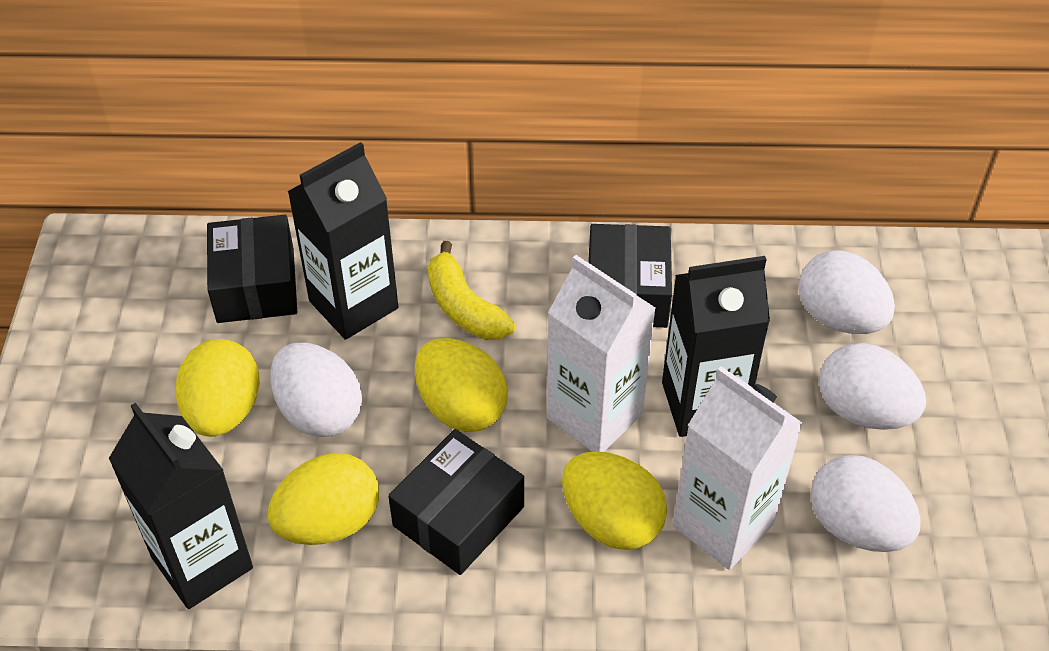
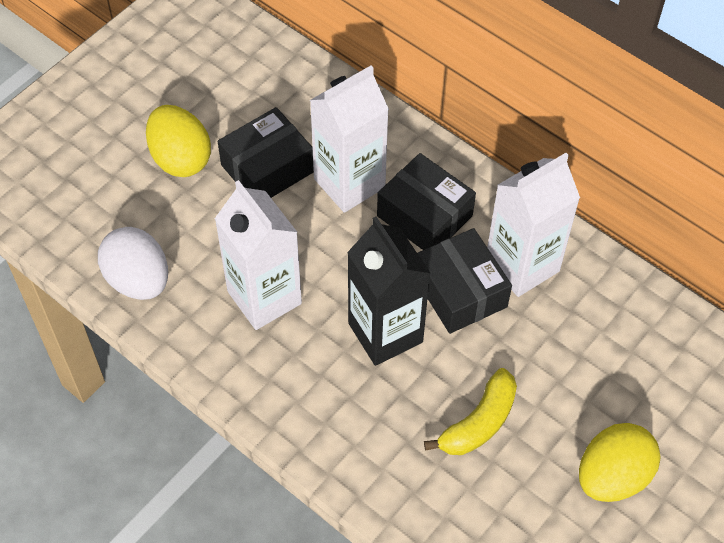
black carton: 3 -> 1
white carton: 2 -> 3
white egg: 4 -> 1
yellow egg: 4 -> 2

